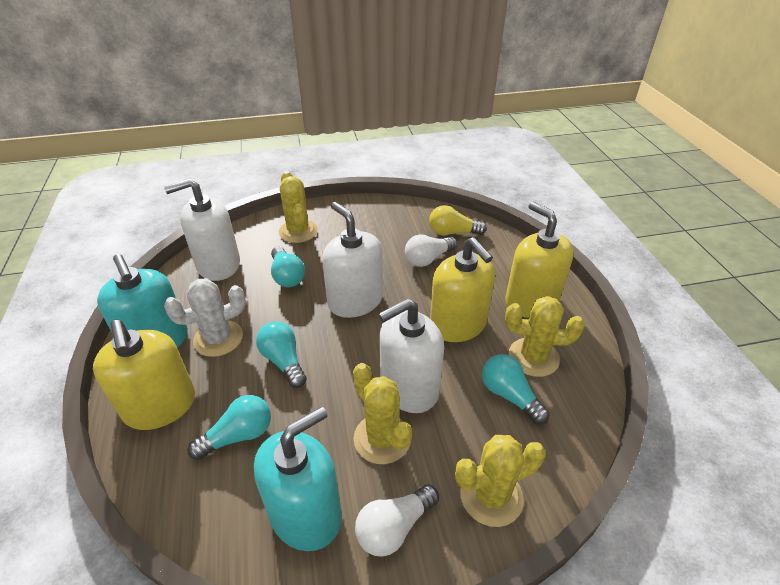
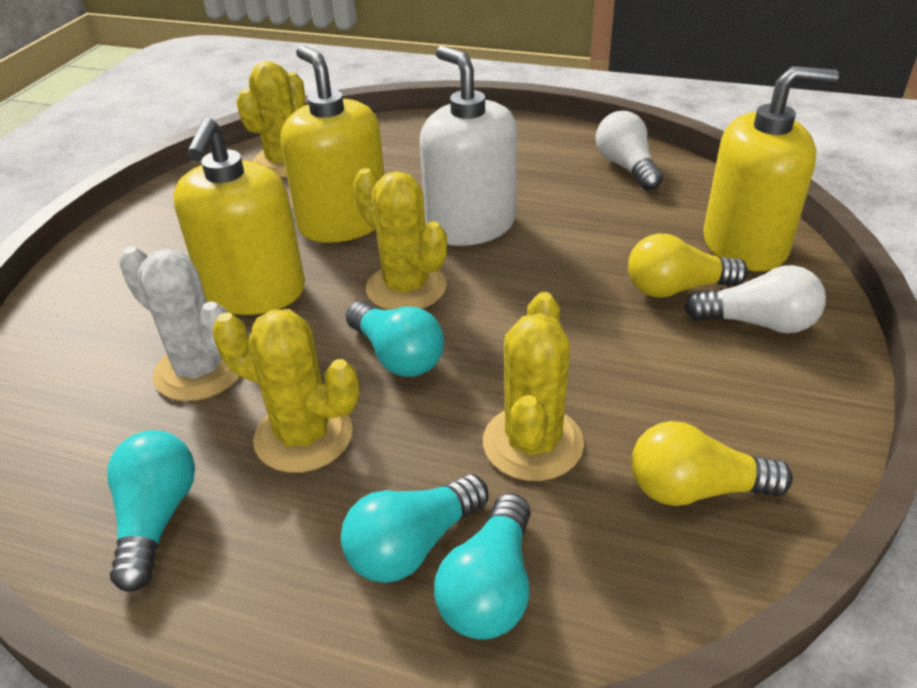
turquoise soap dispenser: 2 -> 0
white soap dispenser: 3 -> 1
yellow light bulb: 1 -> 2

